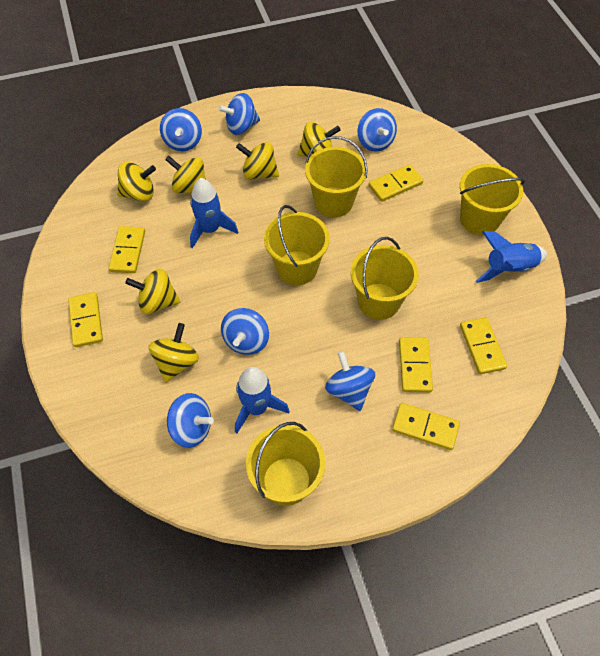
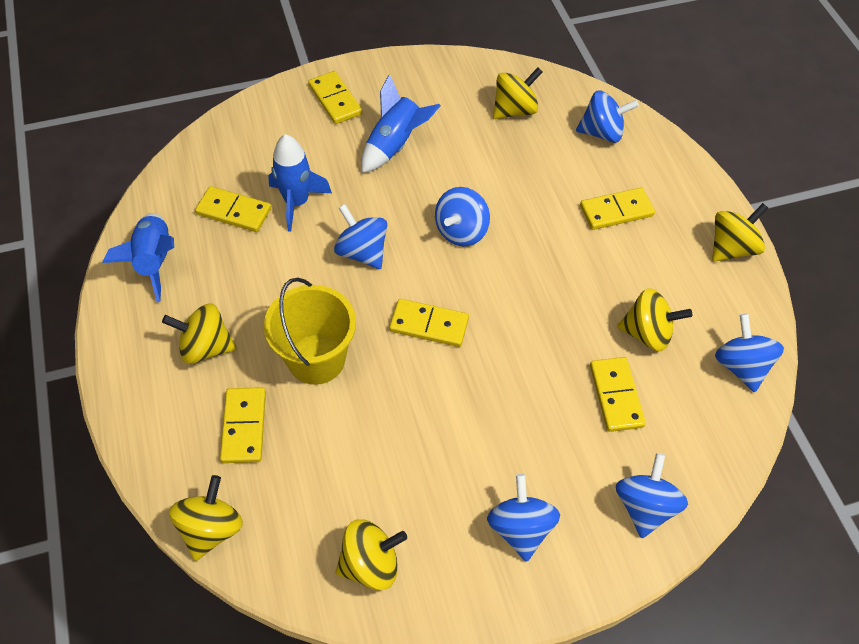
yellow bucket: 5 -> 1

